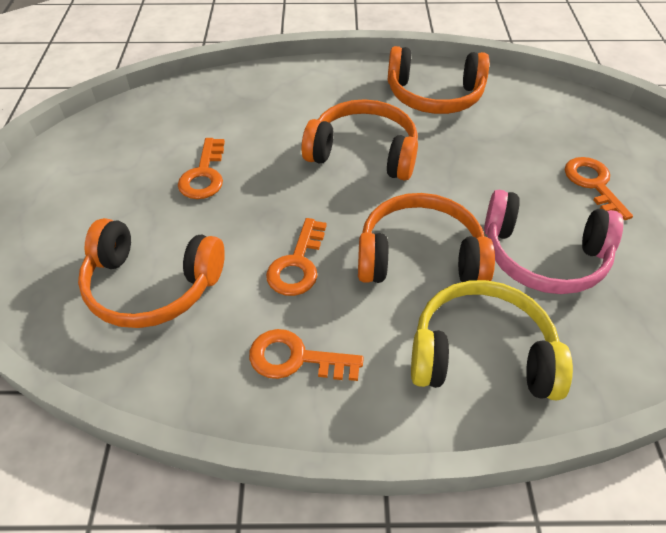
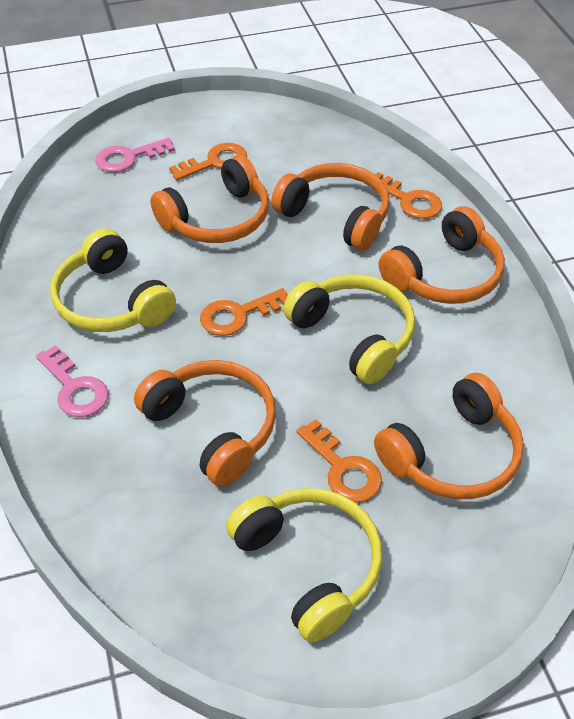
orange headphones: 4 -> 5
pink headphones: 1 -> 0
pink key: 0 -> 2
yellow headphones: 1 -> 3

